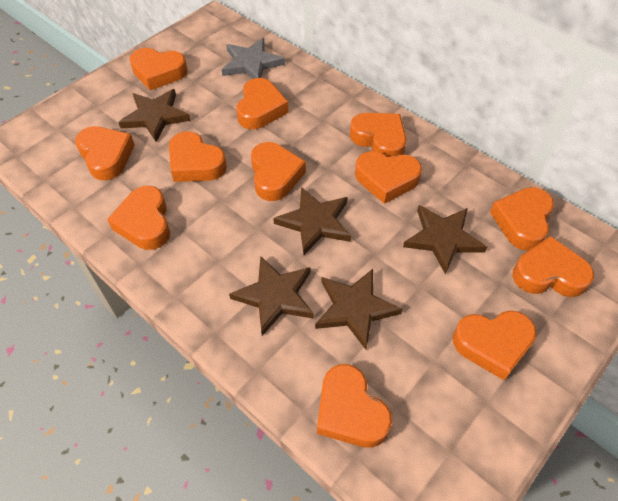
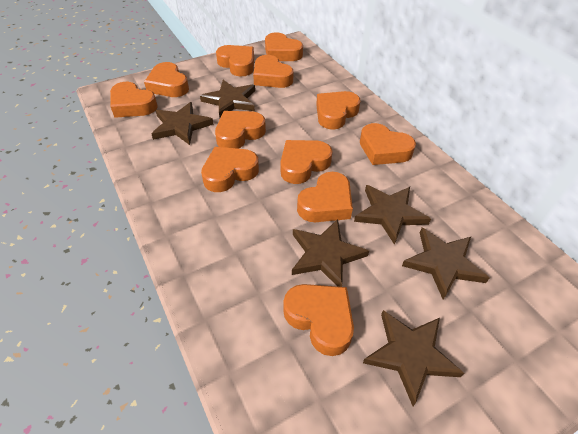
brown star: 5 -> 6
grey star: 1 -> 0

